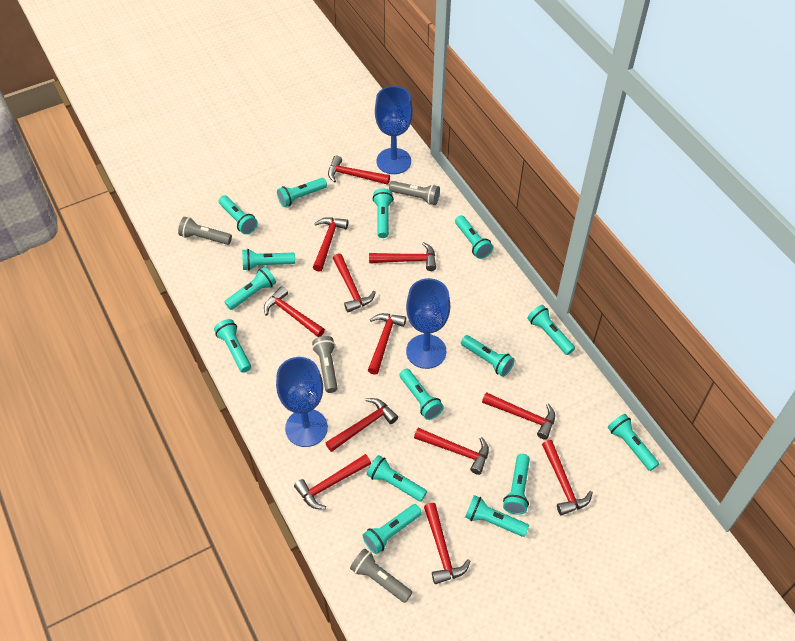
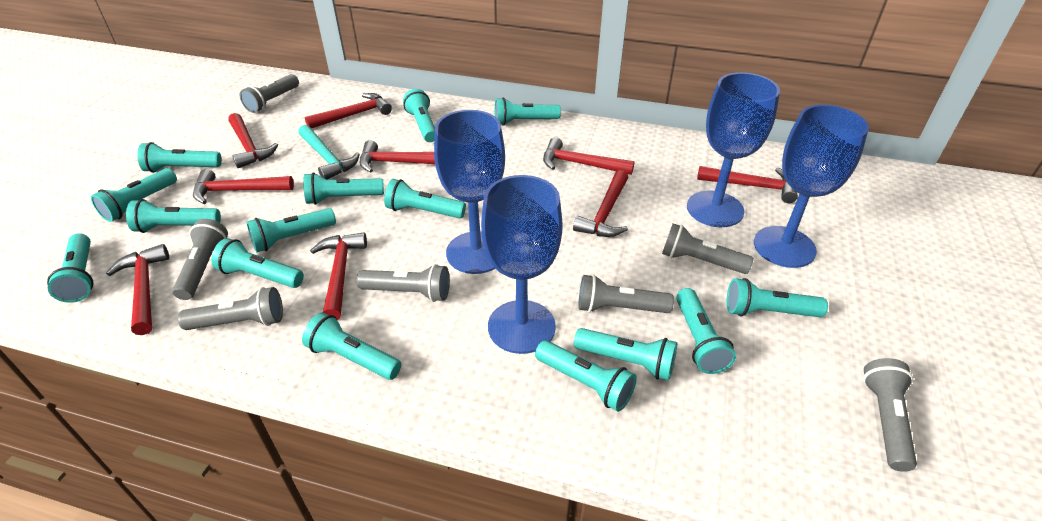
blue goblet: 3 -> 4
grey flashlight: 4 -> 7
red hammer: 12 -> 9
turquoise hammer: 0 -> 1

